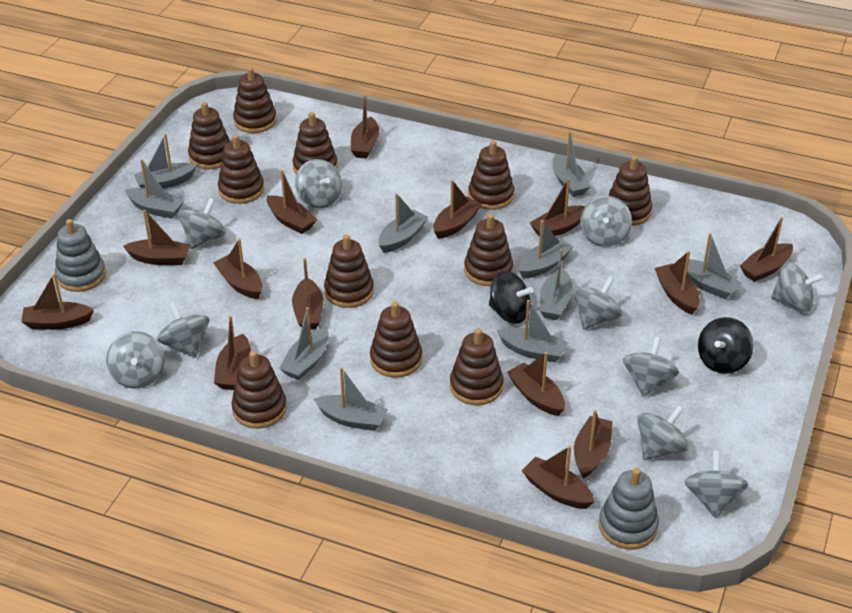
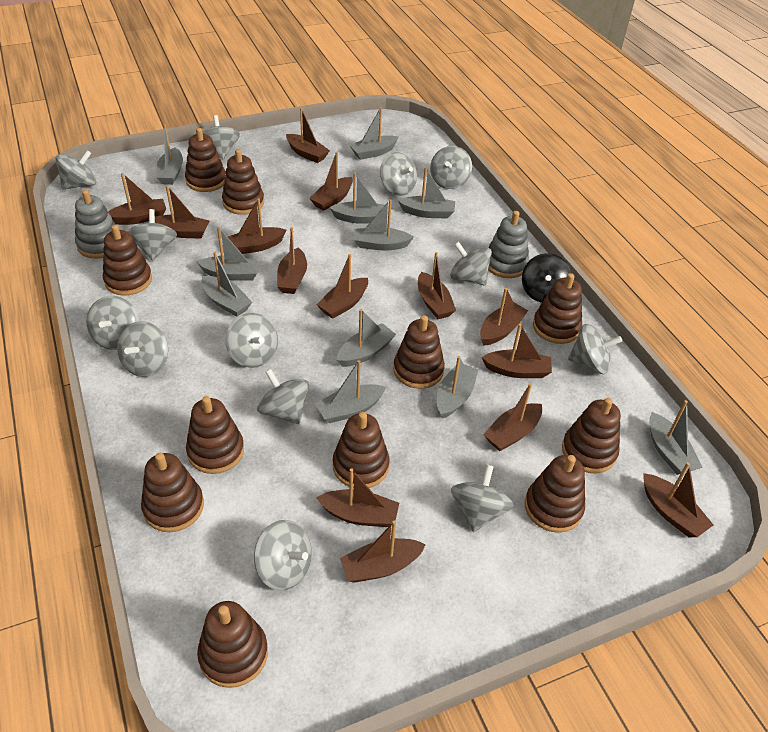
black spinning top: 2 -> 1
grey boat: 10 -> 11
grey spinning top: 10 -> 13

